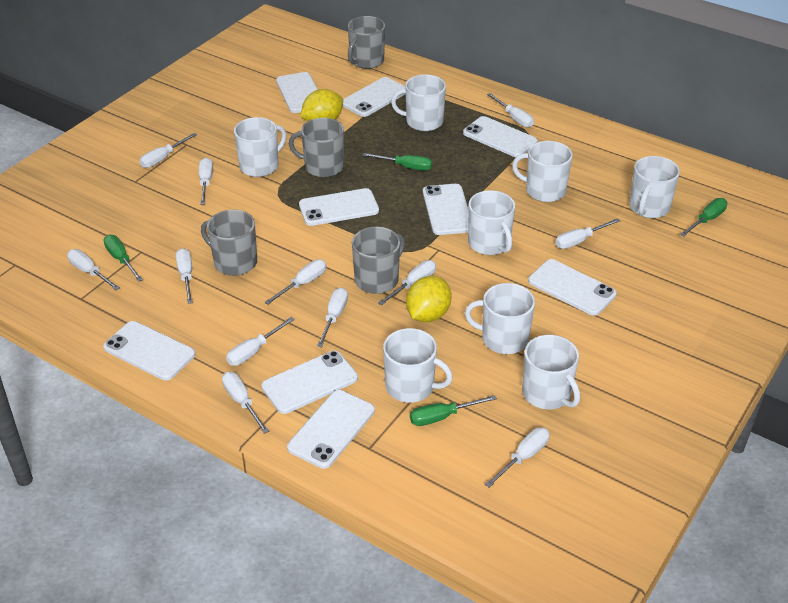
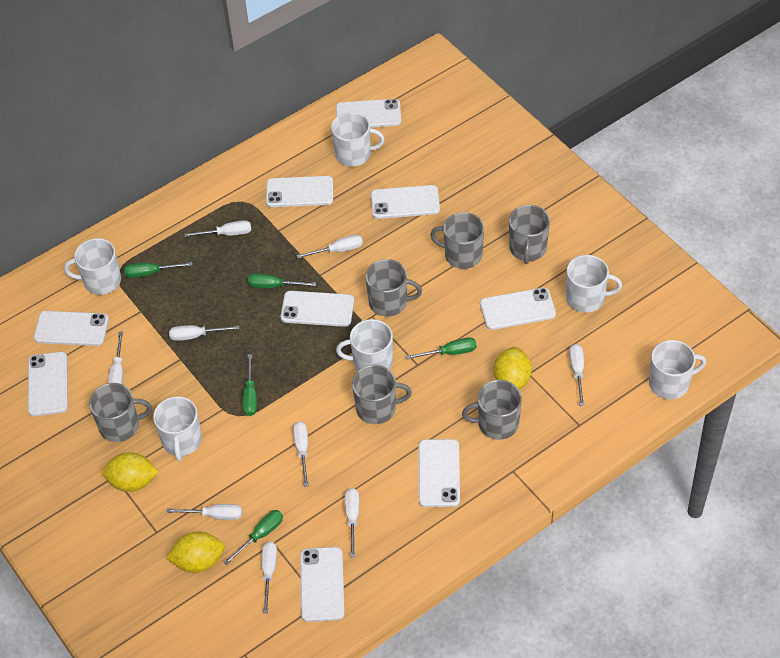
green screwdriver: 4 -> 5
grey mug: 4 -> 6
white mug: 8 -> 6
white screwdriver: 12 -> 9
yellow lemon: 2 -> 3

